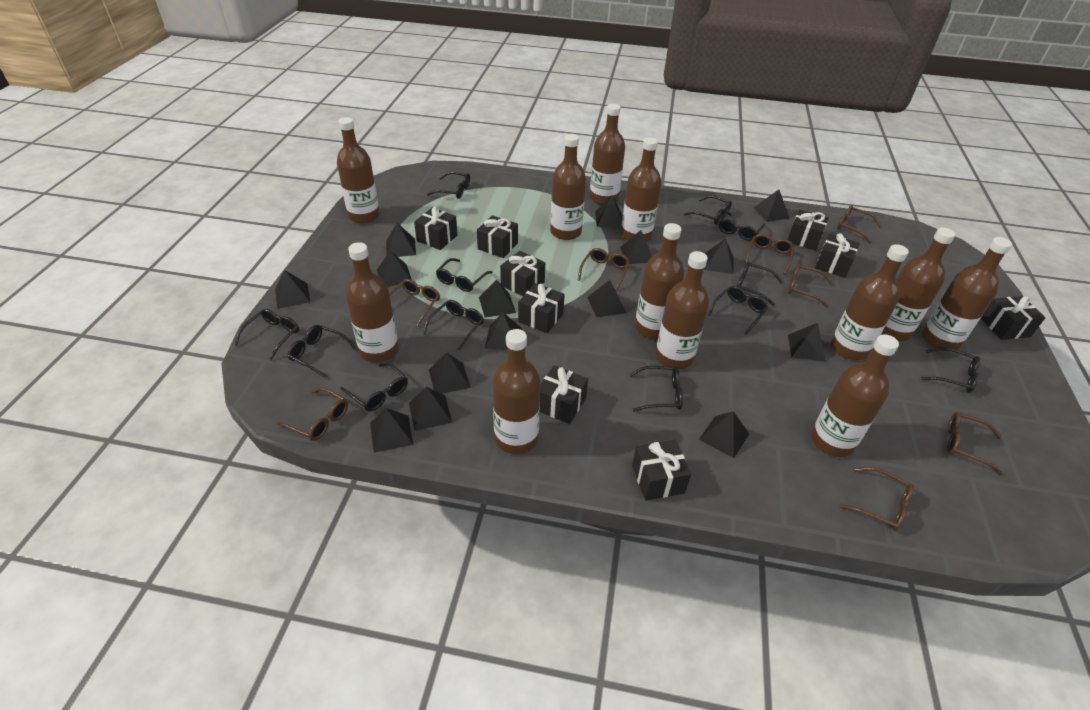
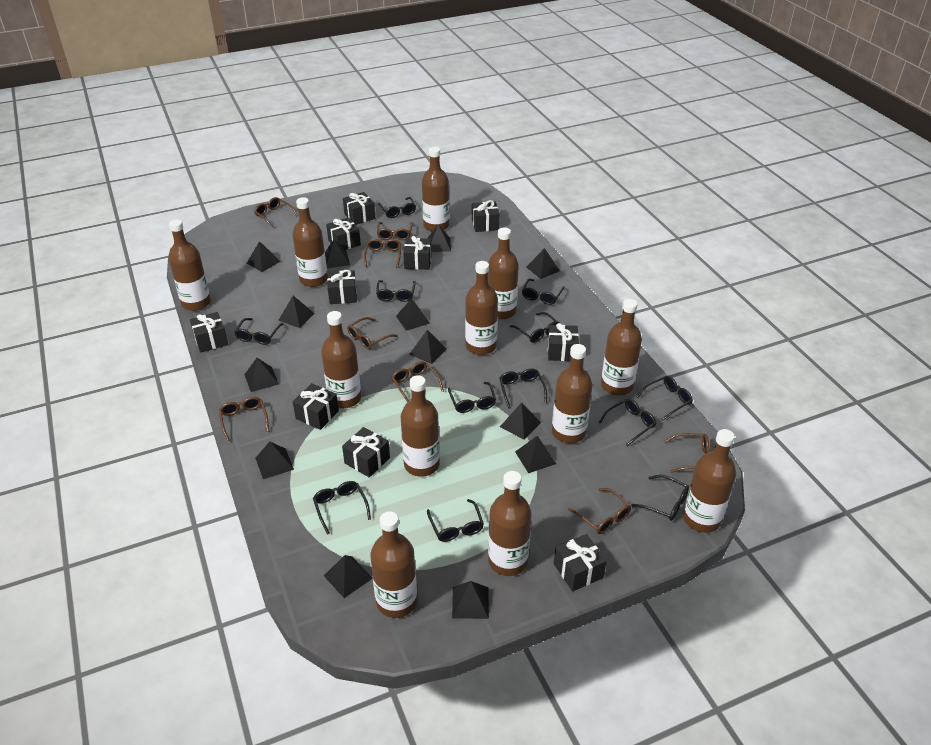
black gift: 9 -> 10
black pyramid: 15 -> 13

